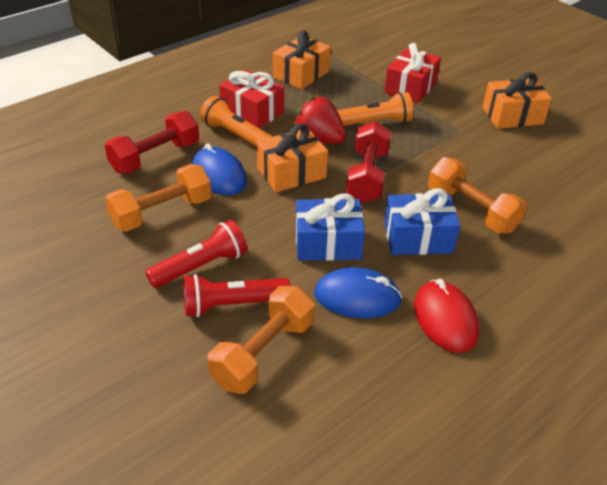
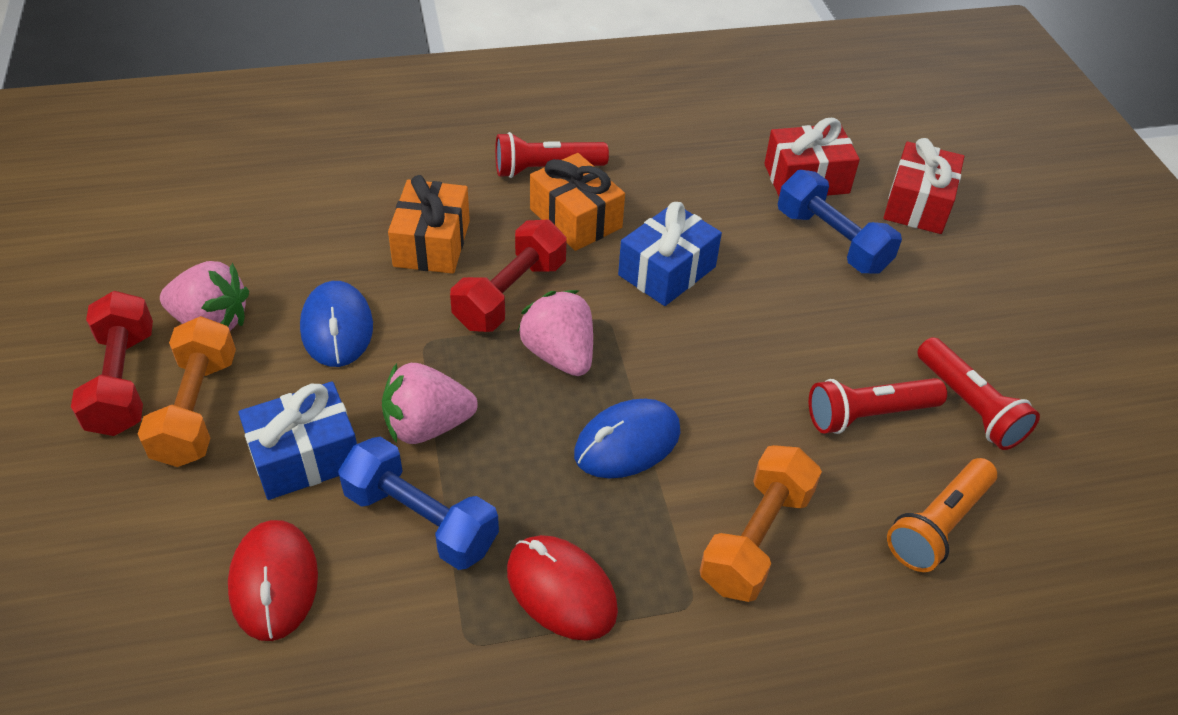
blue dumbbell: 0 -> 2
orange dumbbell: 3 -> 2
orange flashlight: 2 -> 1
orange gift: 3 -> 2
pink strawberry: 0 -> 3
red flashlight: 2 -> 3
red mouse: 1 -> 2
red strawberry: 1 -> 0

